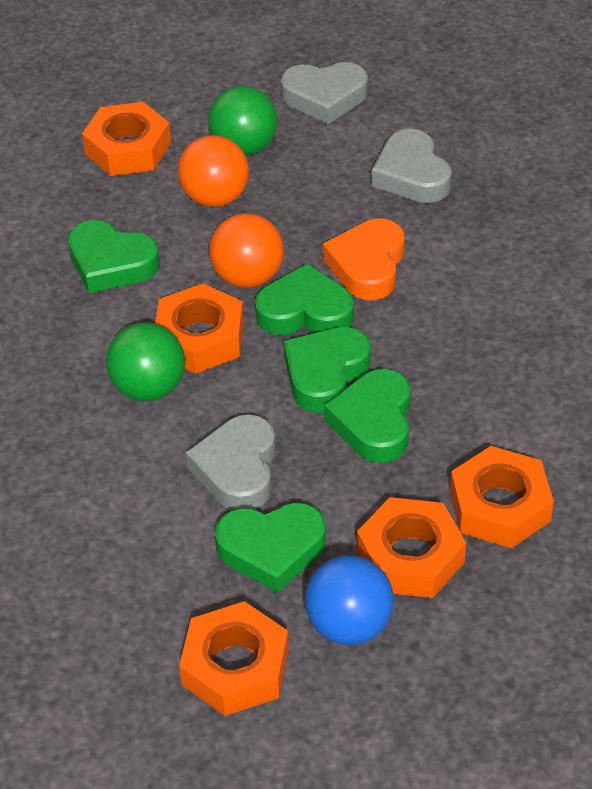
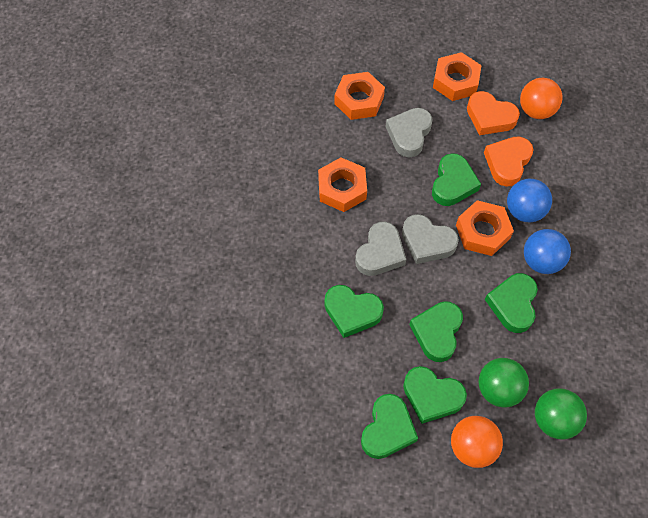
blue ball: 1 -> 2
green heart: 5 -> 6
orange heart: 1 -> 2
orange nut: 5 -> 4

